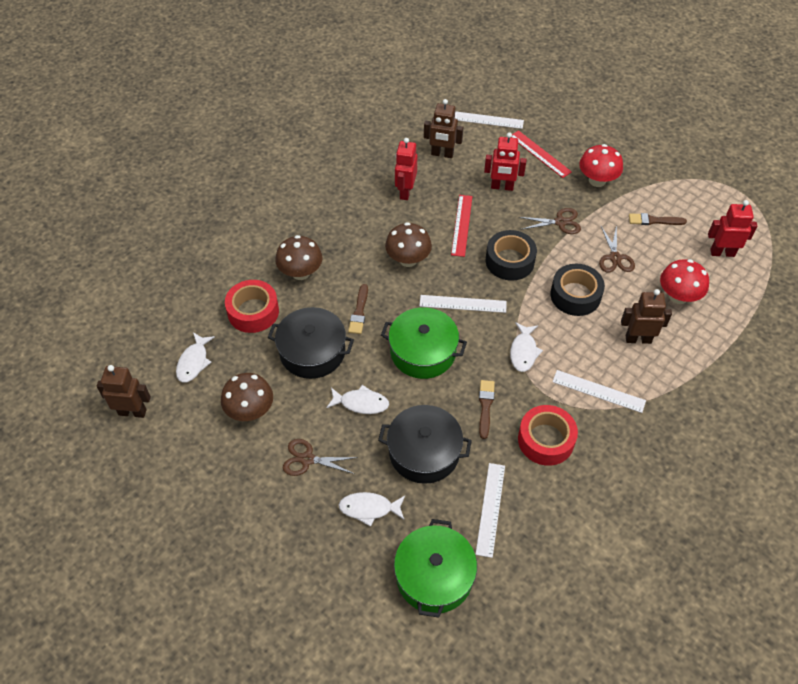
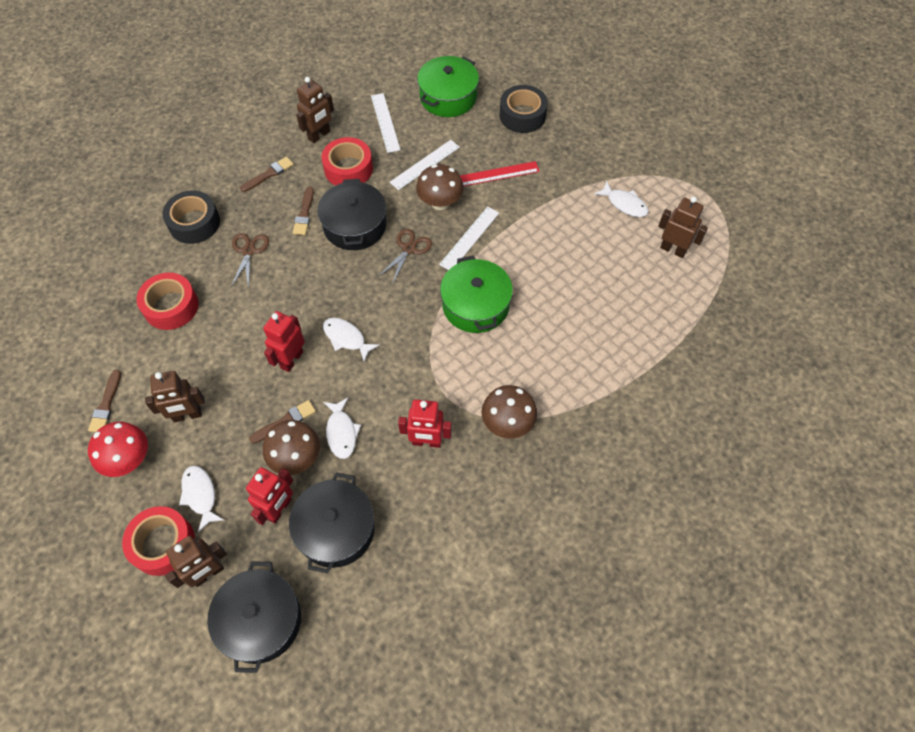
black pot: 2 -> 3
brown brush: 3 -> 4
brown robot: 3 -> 4
brown scissors: 3 -> 2
red mushroom: 2 -> 1
red ruler: 2 -> 1
red tape: 2 -> 3
white ruler: 4 -> 3

